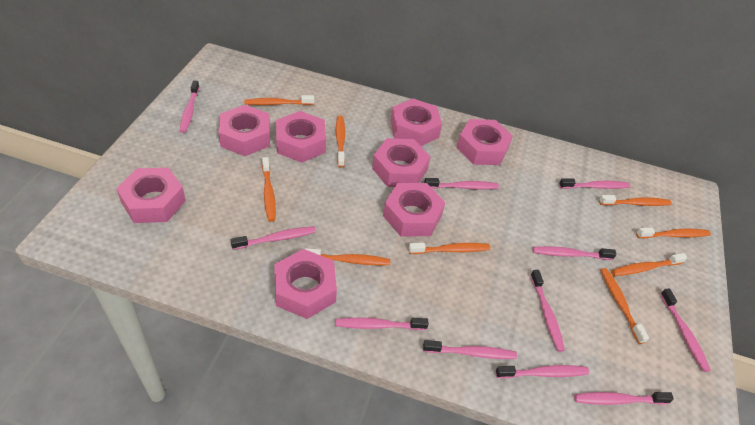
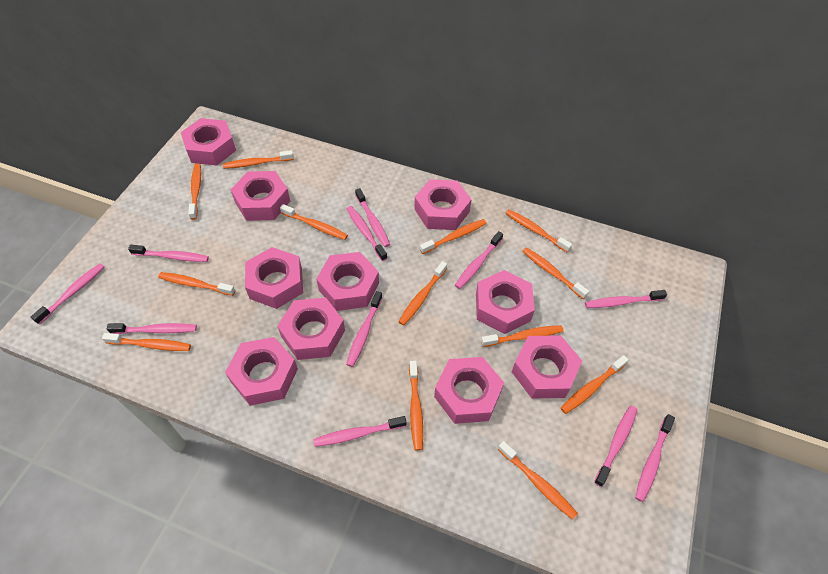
orange toothbrush: 9 -> 13
pink nut: 8 -> 10

